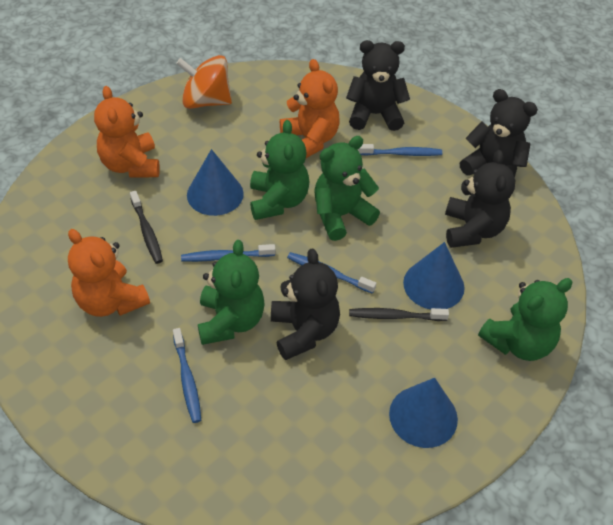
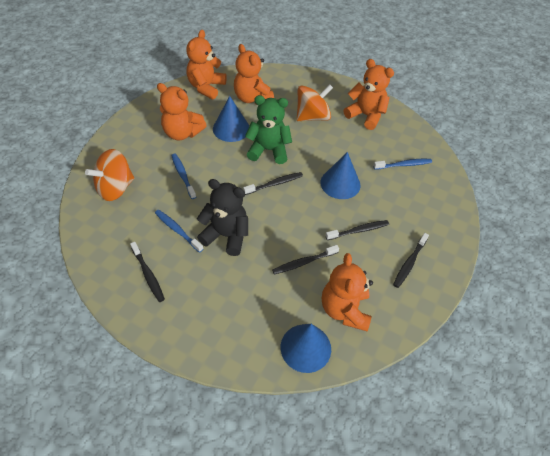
black teddy bear: 4 -> 1
black toothbrush: 2 -> 5
blue toothbrush: 4 -> 3
green teddy bear: 4 -> 1
orange spinning top: 1 -> 2
orange teddy bear: 3 -> 5

